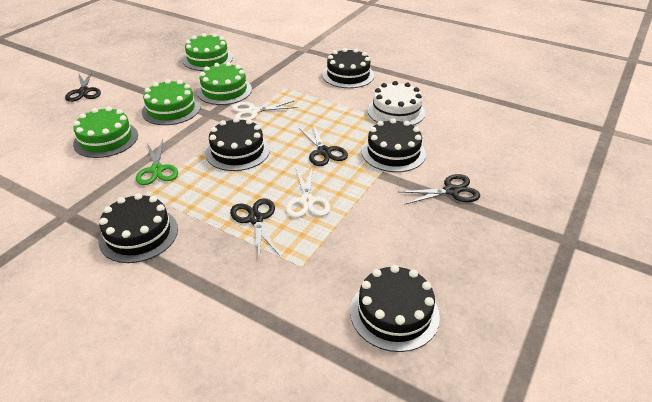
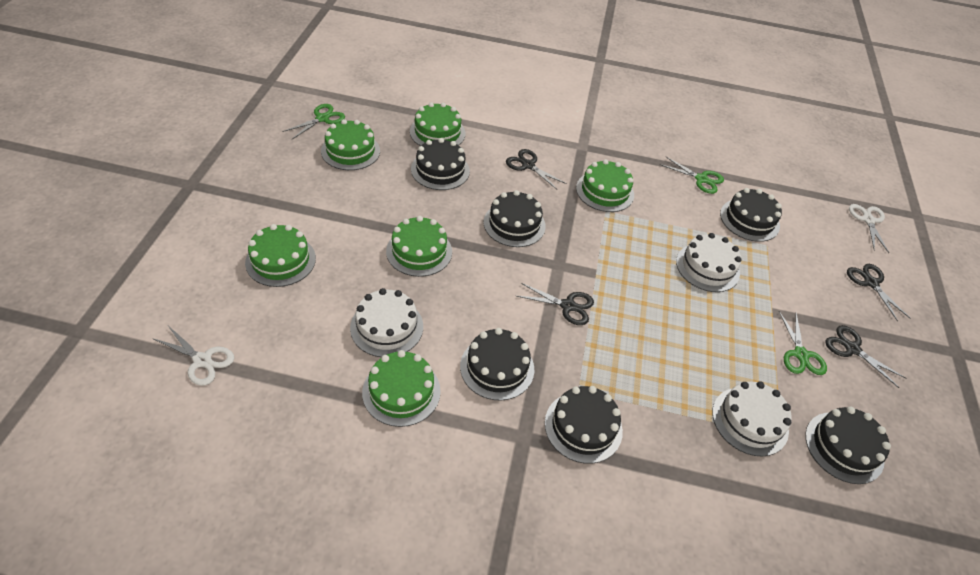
black cake: 5 -> 6
green cake: 4 -> 6
green scissors: 1 -> 3
white cake: 1 -> 3

